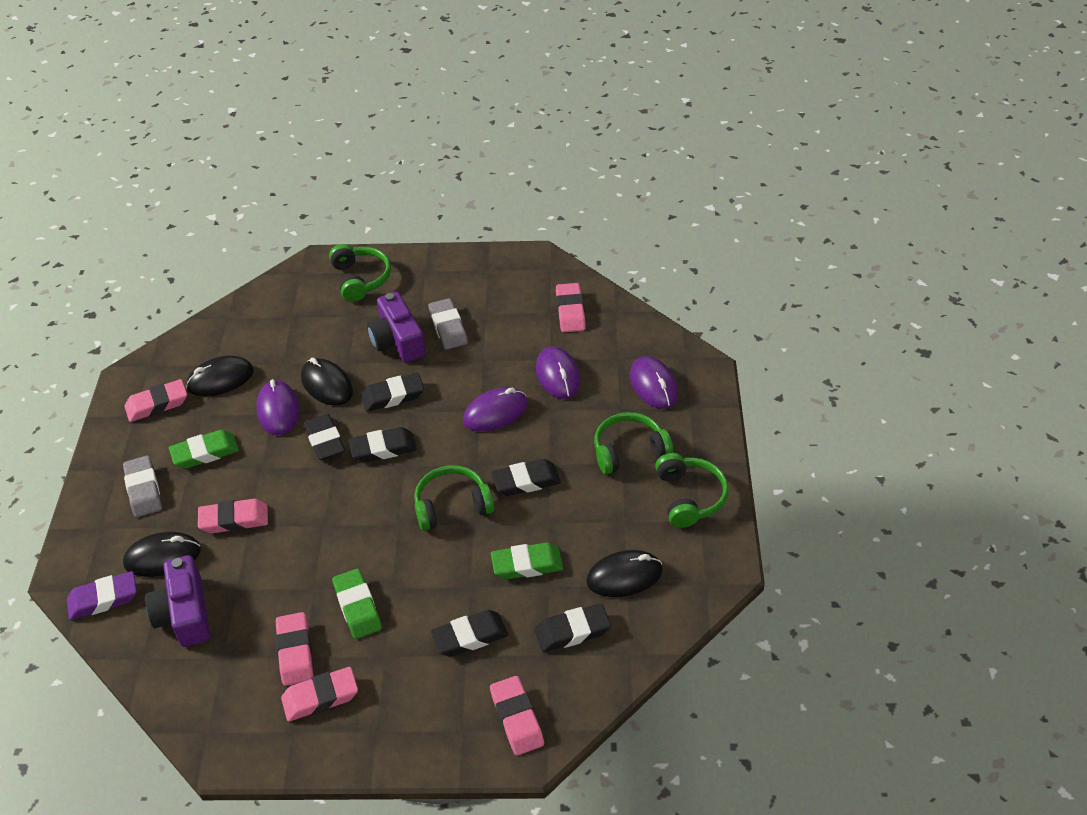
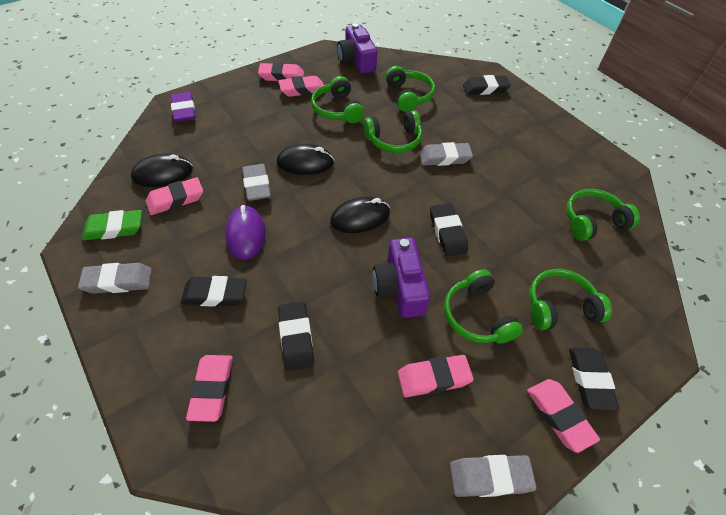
black eraser: 6 -> 5
black mouse: 4 -> 3
green eraser: 3 -> 1
green headphones: 4 -> 6
grey eraser: 2 -> 4
purple mouse: 4 -> 1

